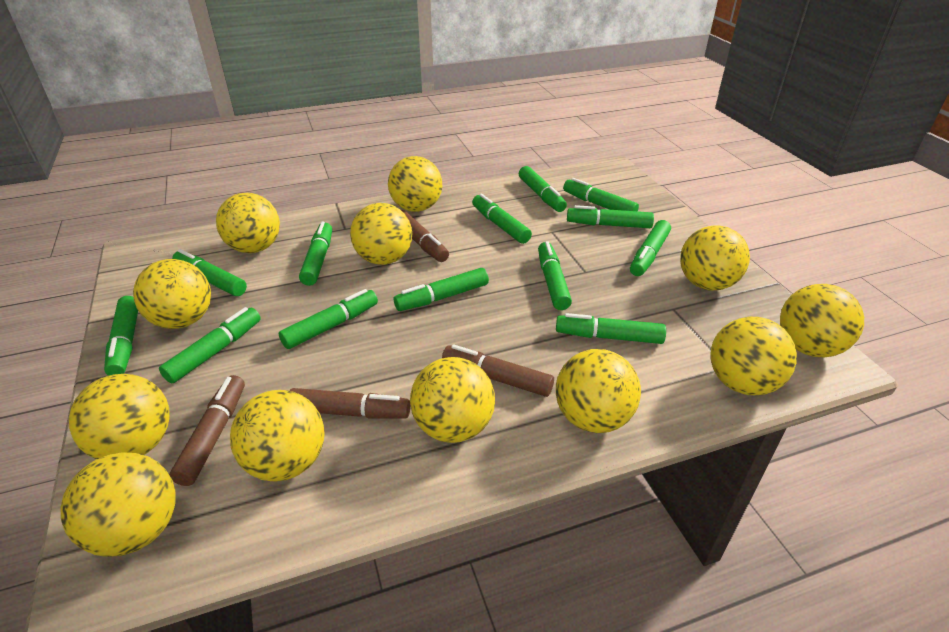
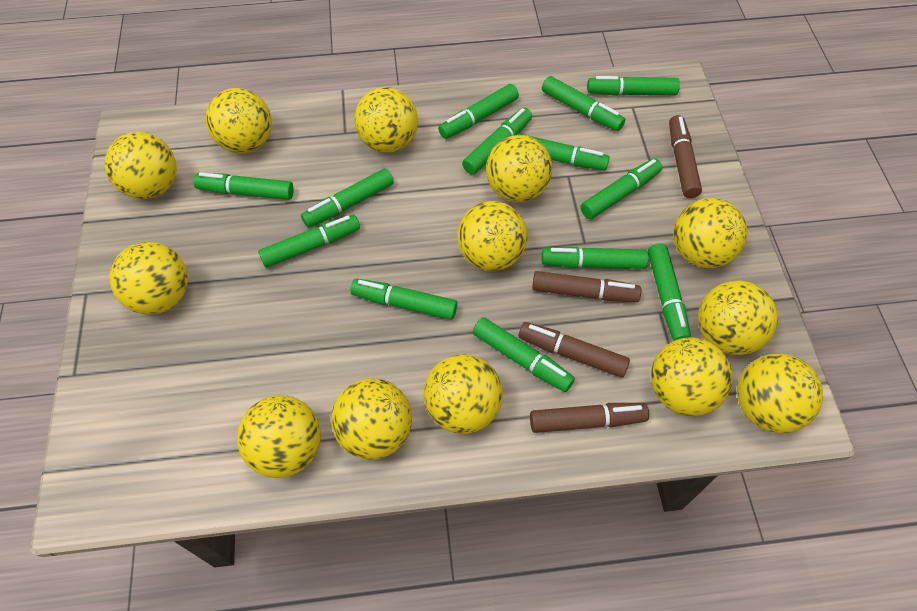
yellow ball: 12 -> 13

